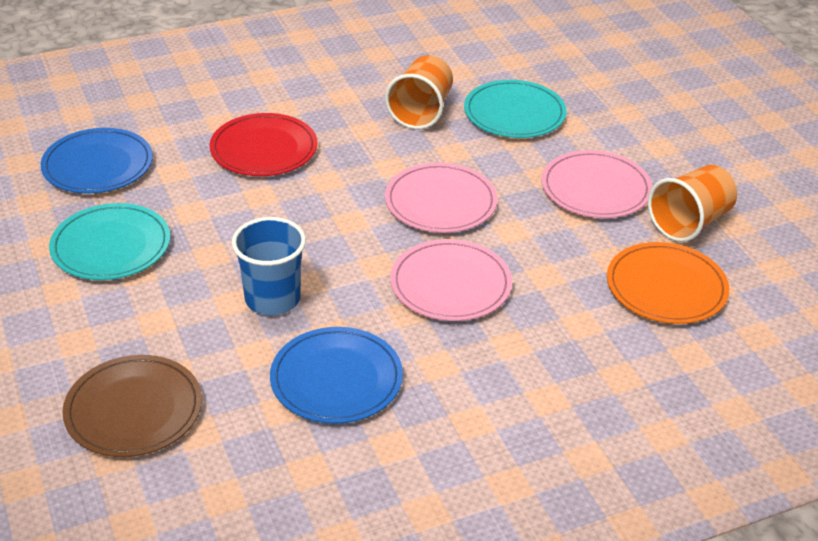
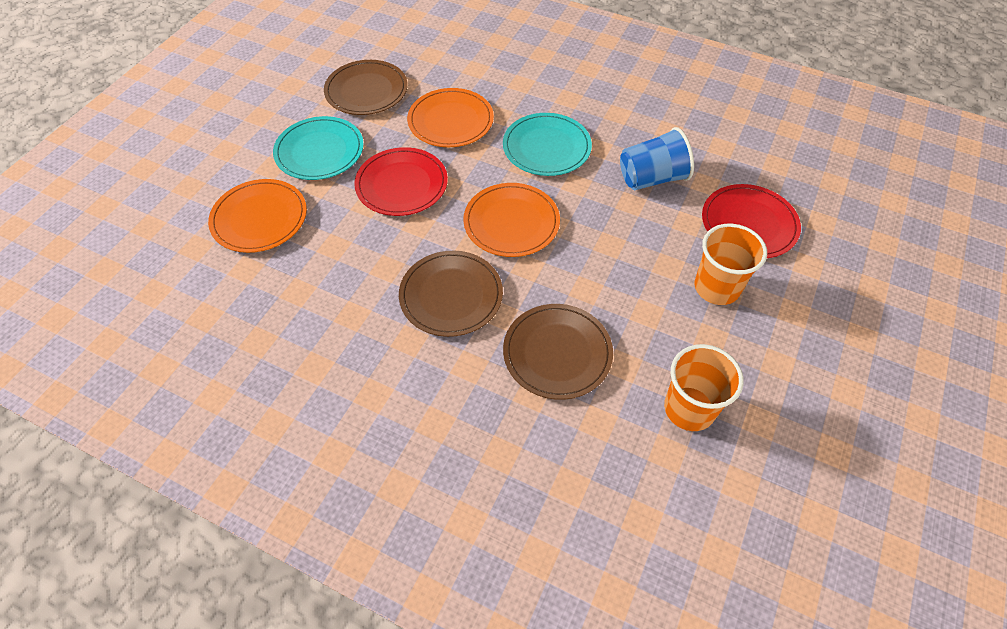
blue plate: 2 -> 0
brown plate: 1 -> 3
orange plate: 1 -> 3
pink plate: 3 -> 0
red plate: 1 -> 2

